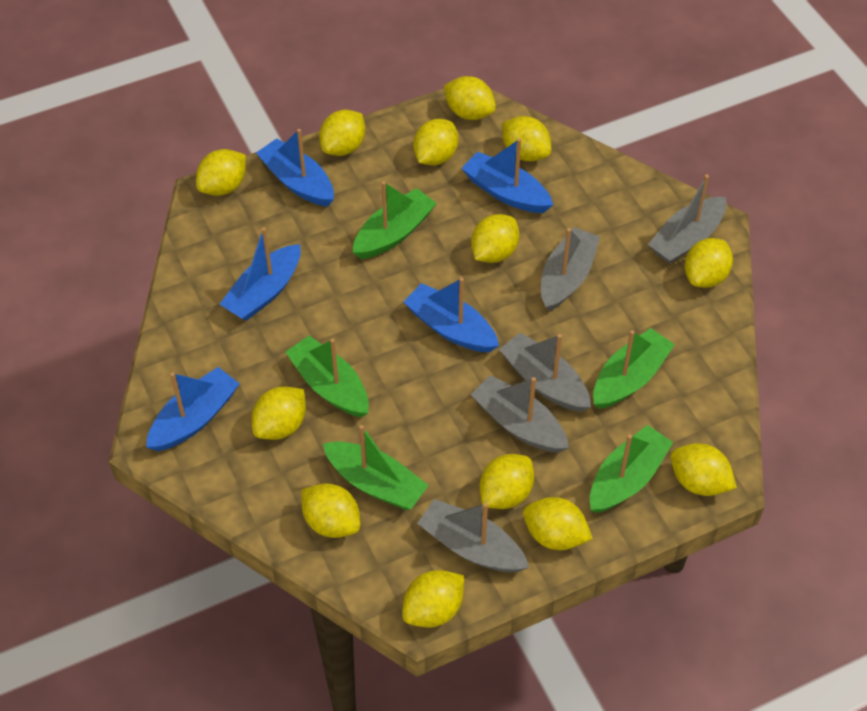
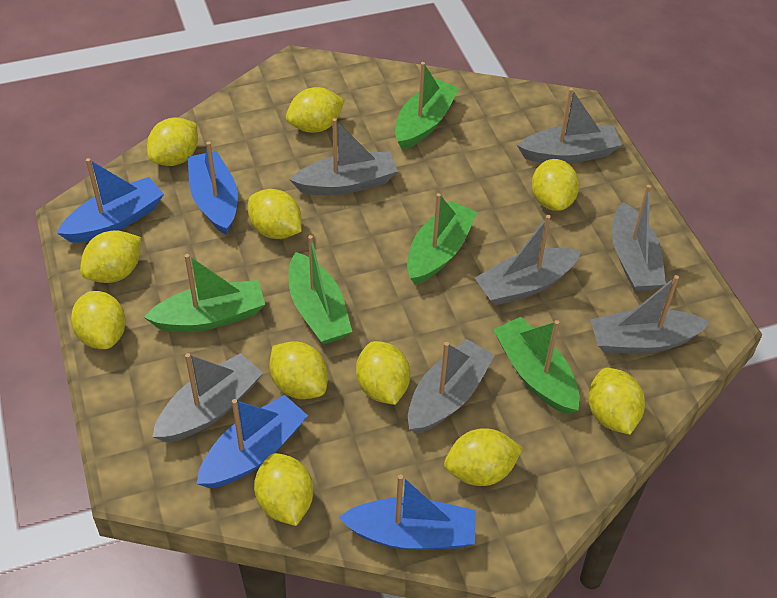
blue boat: 5 -> 4
grey boat: 5 -> 7
yellow lemon: 13 -> 11

